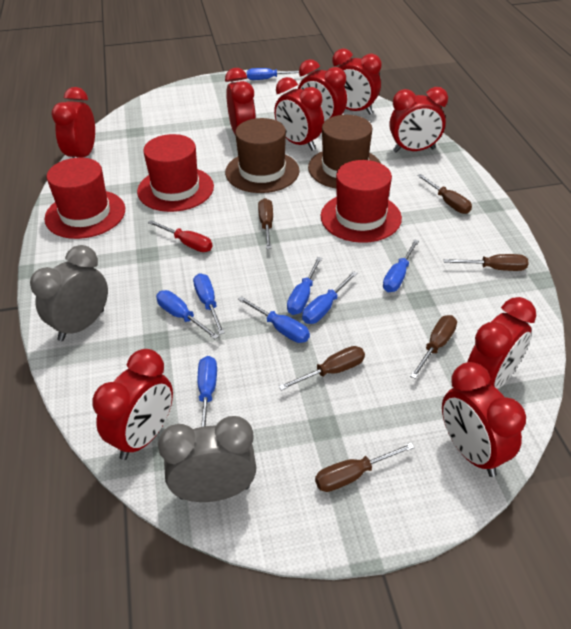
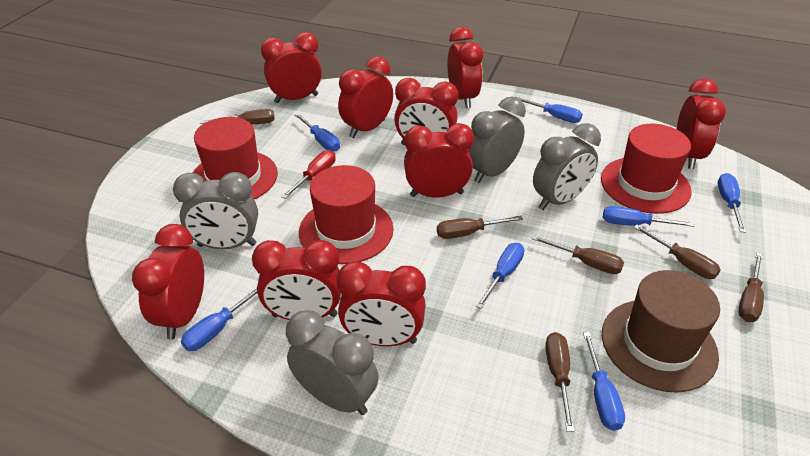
blue screwdriver: 8 -> 7
brown hat: 2 -> 1
grey clock: 2 -> 4

